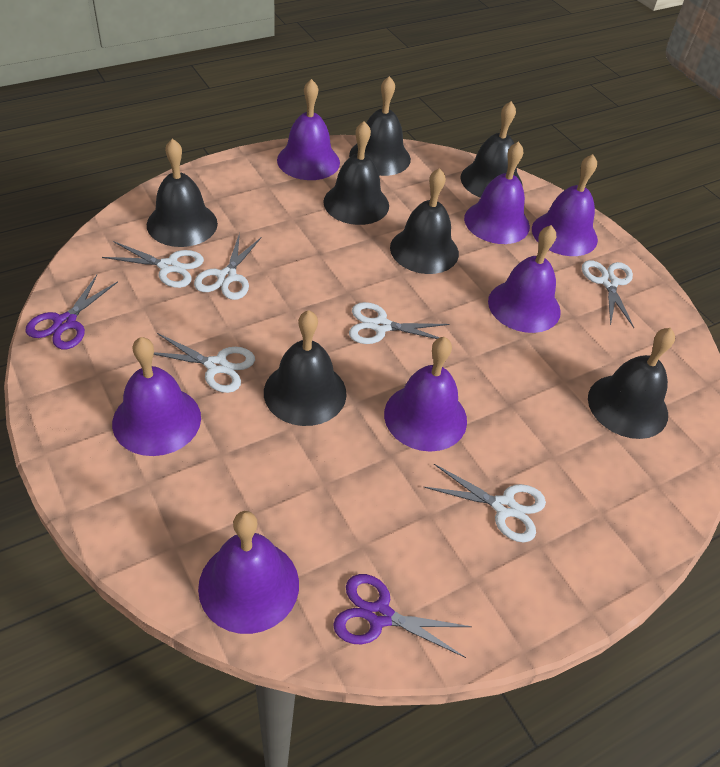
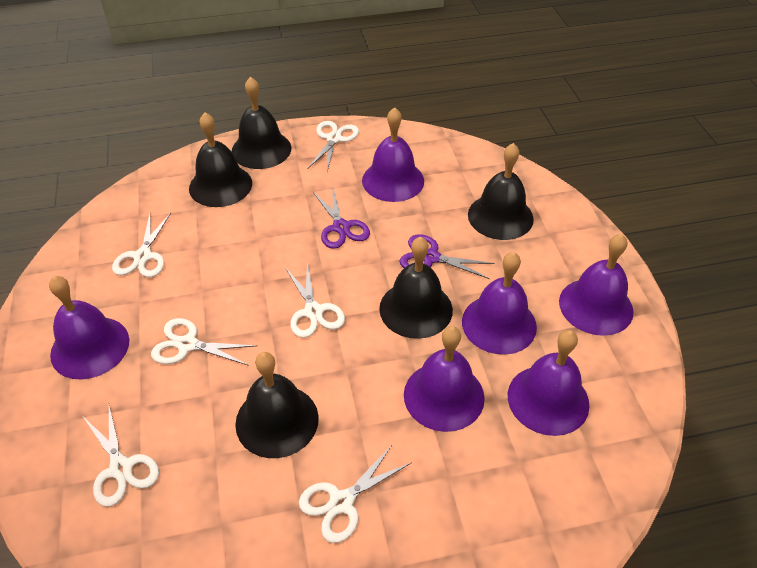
black bell: 7 -> 5
purple bell: 7 -> 6

